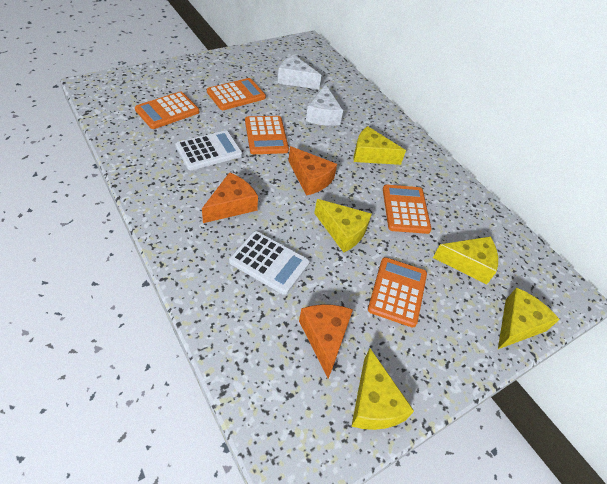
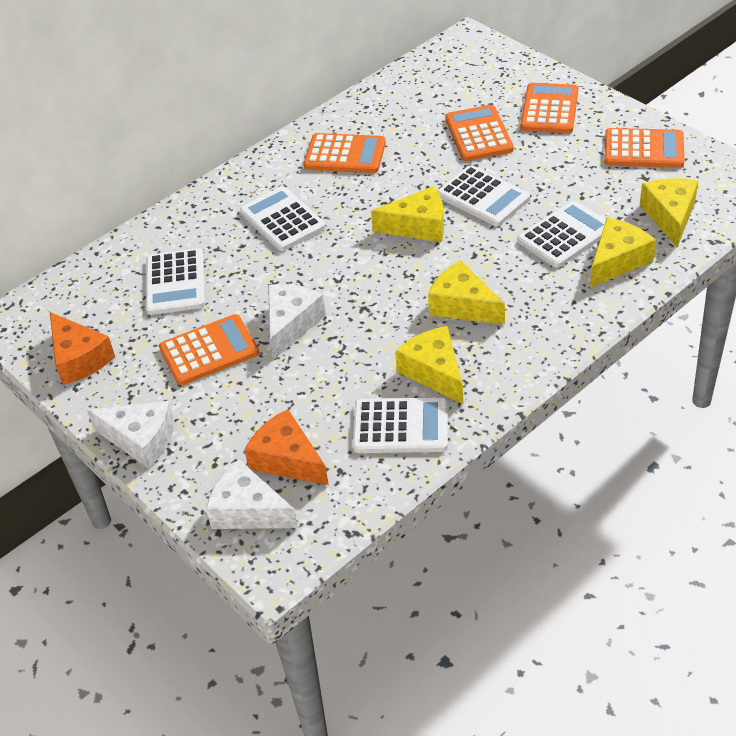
orange cheese: 3 -> 2
white calculator: 2 -> 5
white cheese: 2 -> 3

